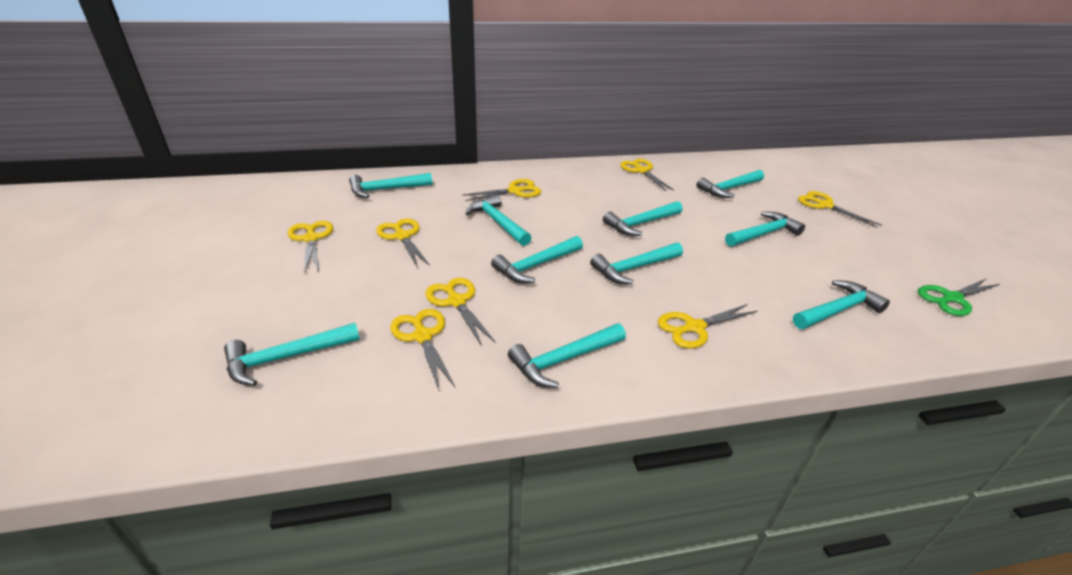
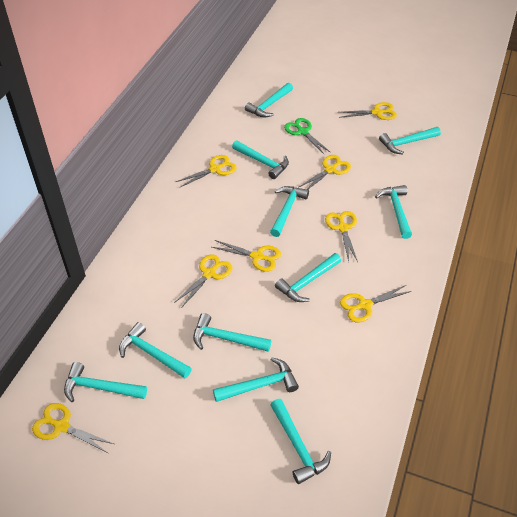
turquoise hammer: 10 -> 11

